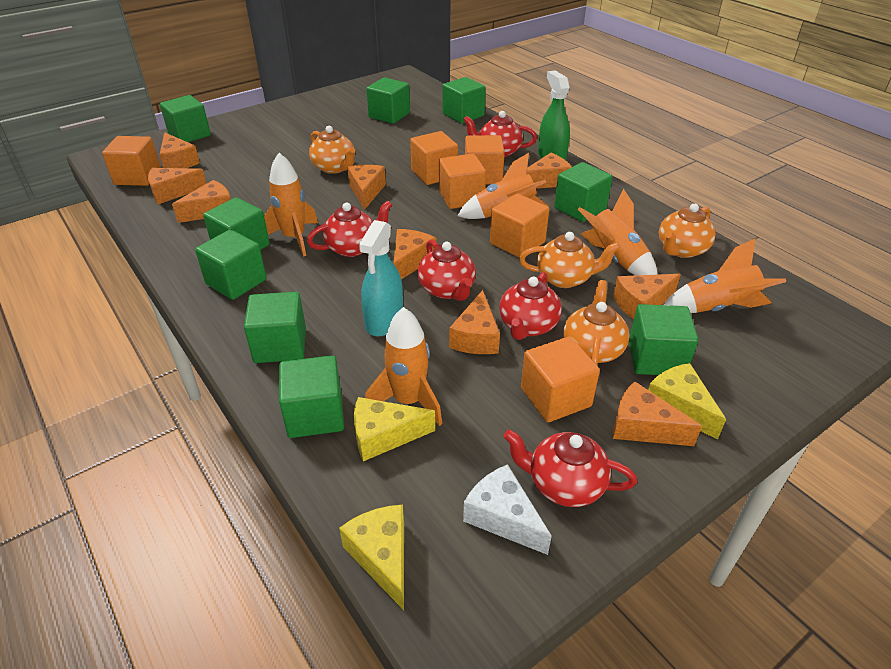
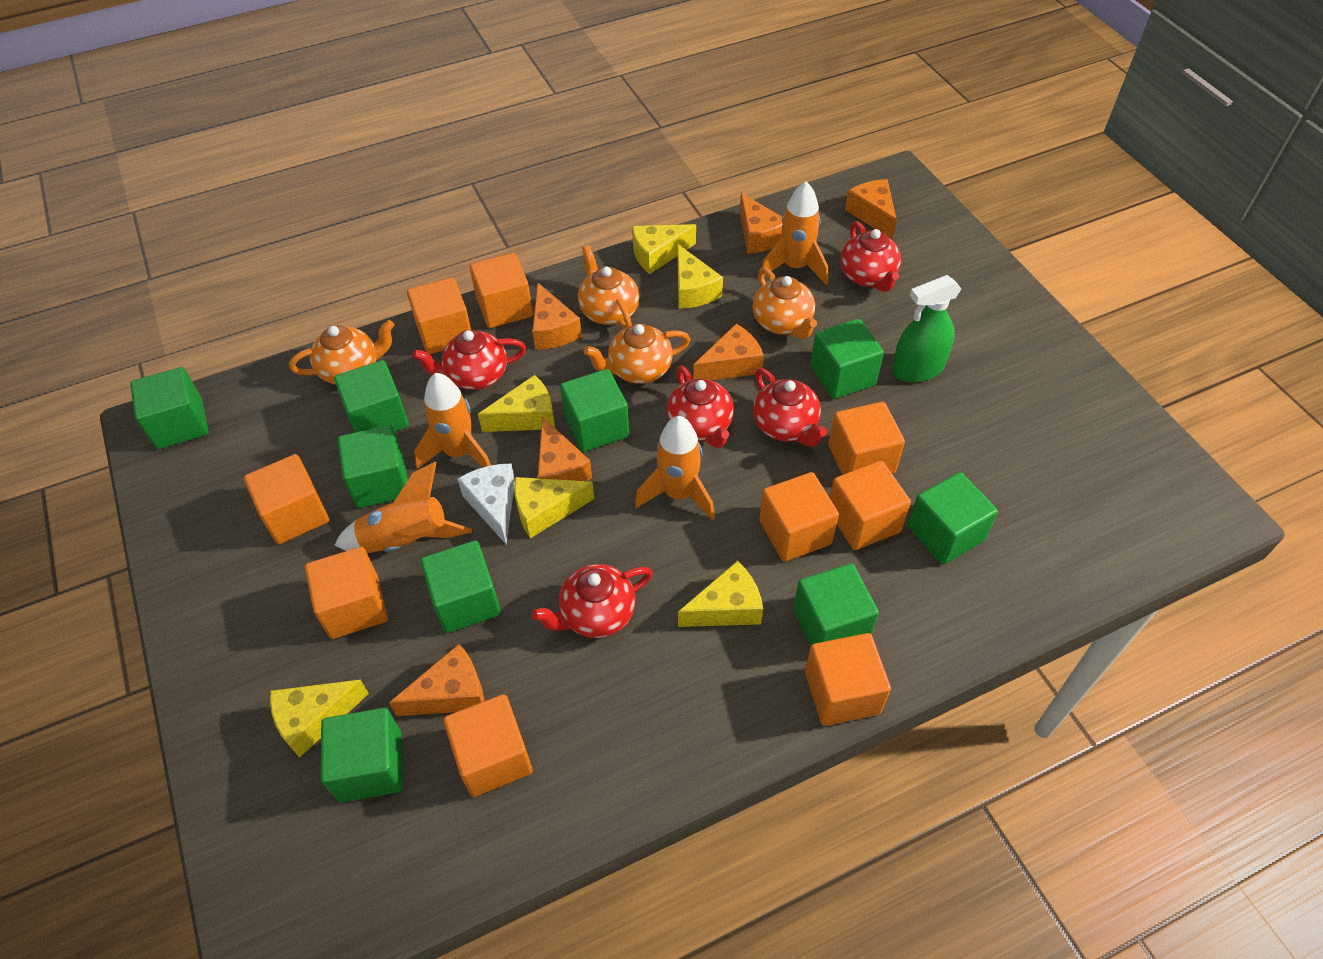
orange cheese: 9 -> 6
orange cube: 6 -> 9
orange rocket: 5 -> 4
turquoise spray bottle: 1 -> 0
yellow cheese: 3 -> 6

